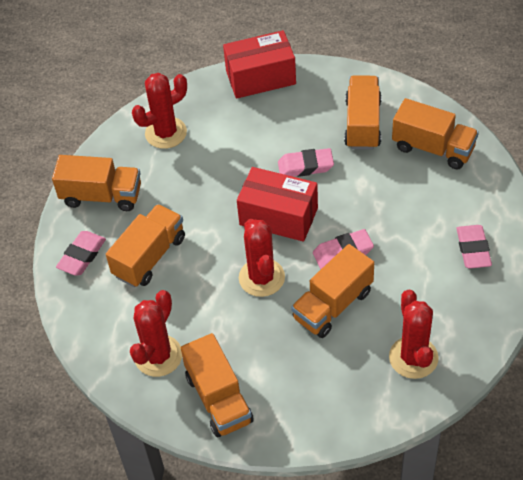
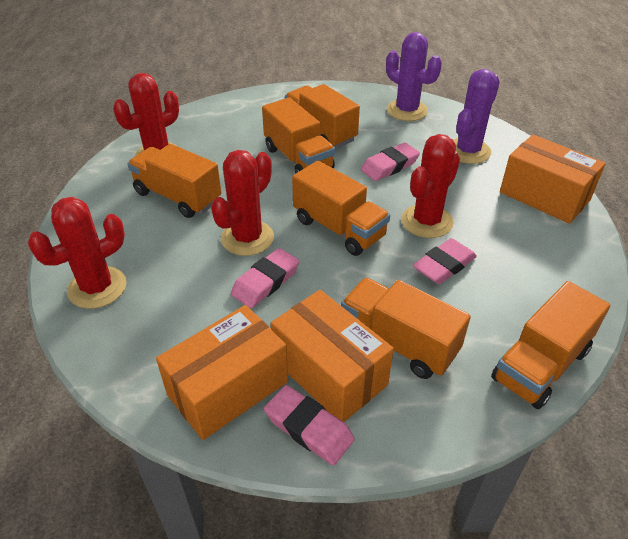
orange box: 0 -> 3
purple cactus: 0 -> 2
red box: 2 -> 0

